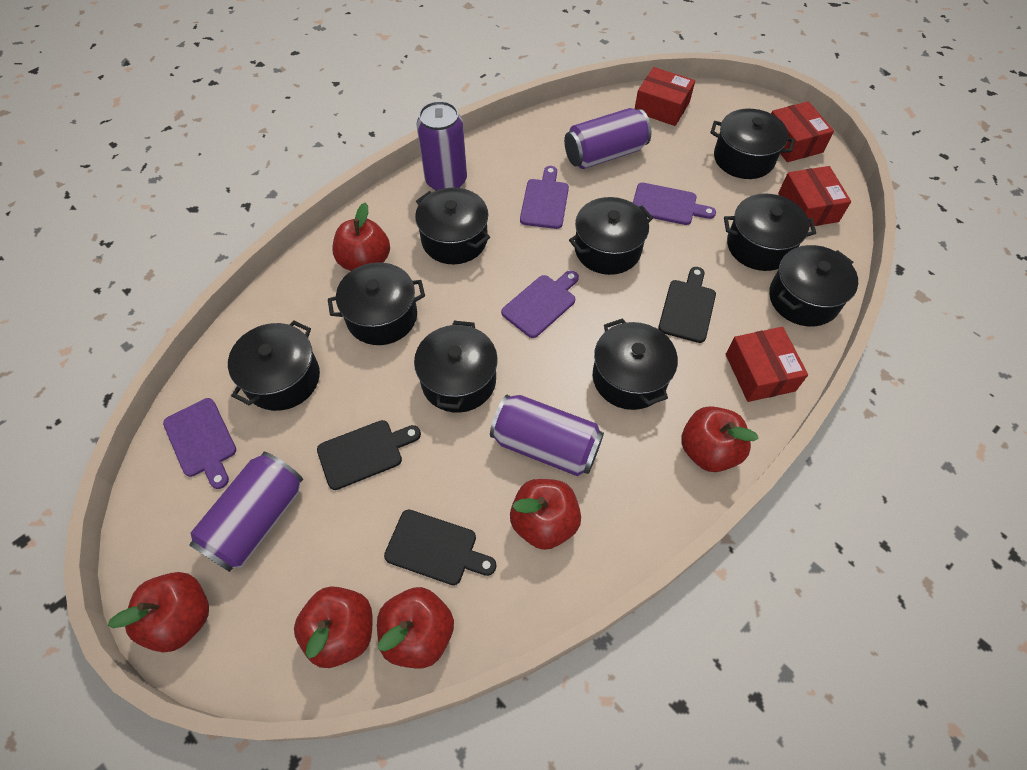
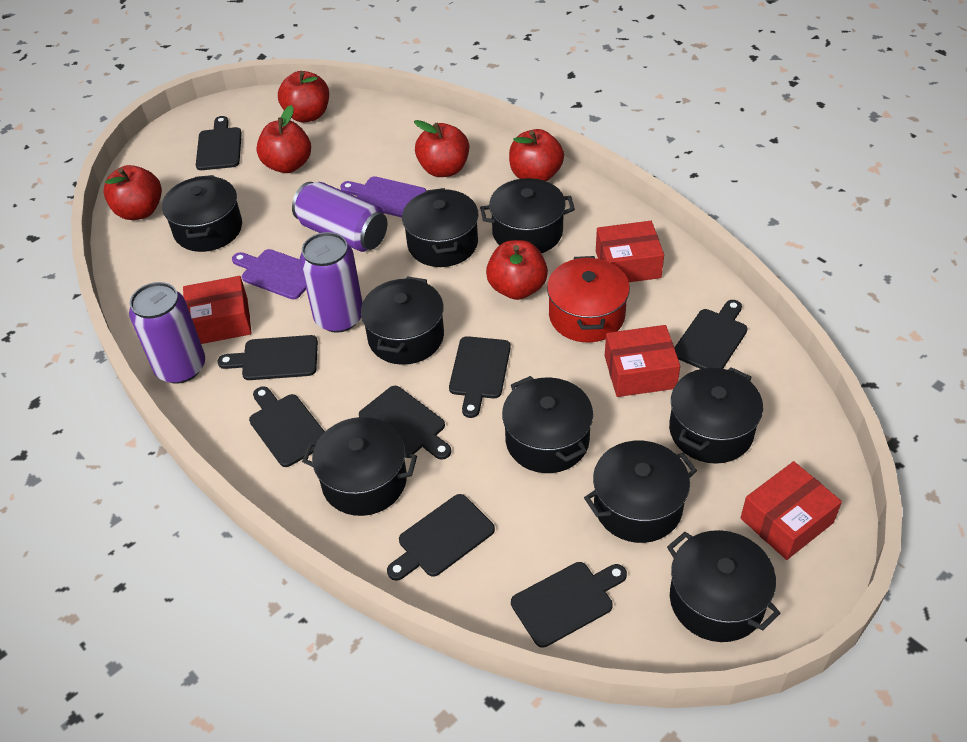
black cutting board: 3 -> 8
purple can: 4 -> 3
purple cutting board: 4 -> 2
red pot: 0 -> 1

